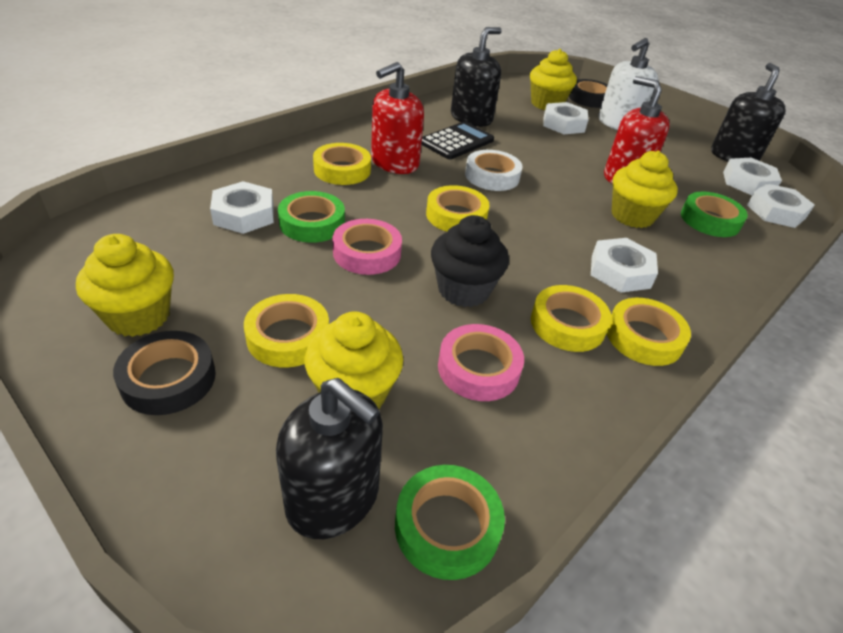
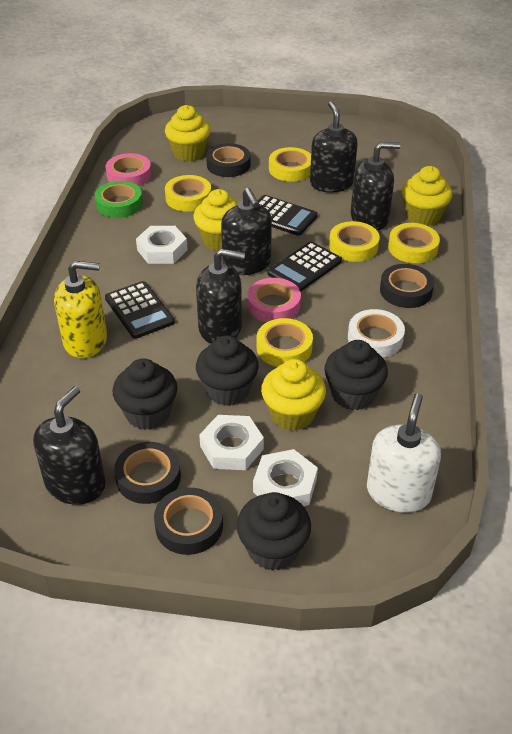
black calculator: 1 -> 3
black cupcake: 1 -> 4
black soap dispenser: 3 -> 5
black tape: 2 -> 4
green tape: 3 -> 1
red soap dispenser: 2 -> 0
white nut: 5 -> 3
yellow soap dispenser: 0 -> 1

